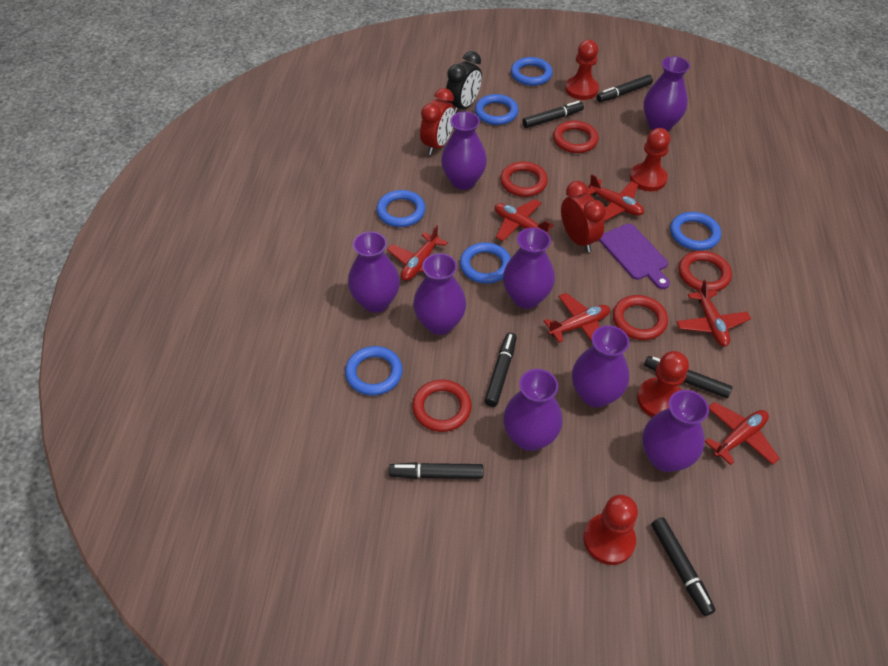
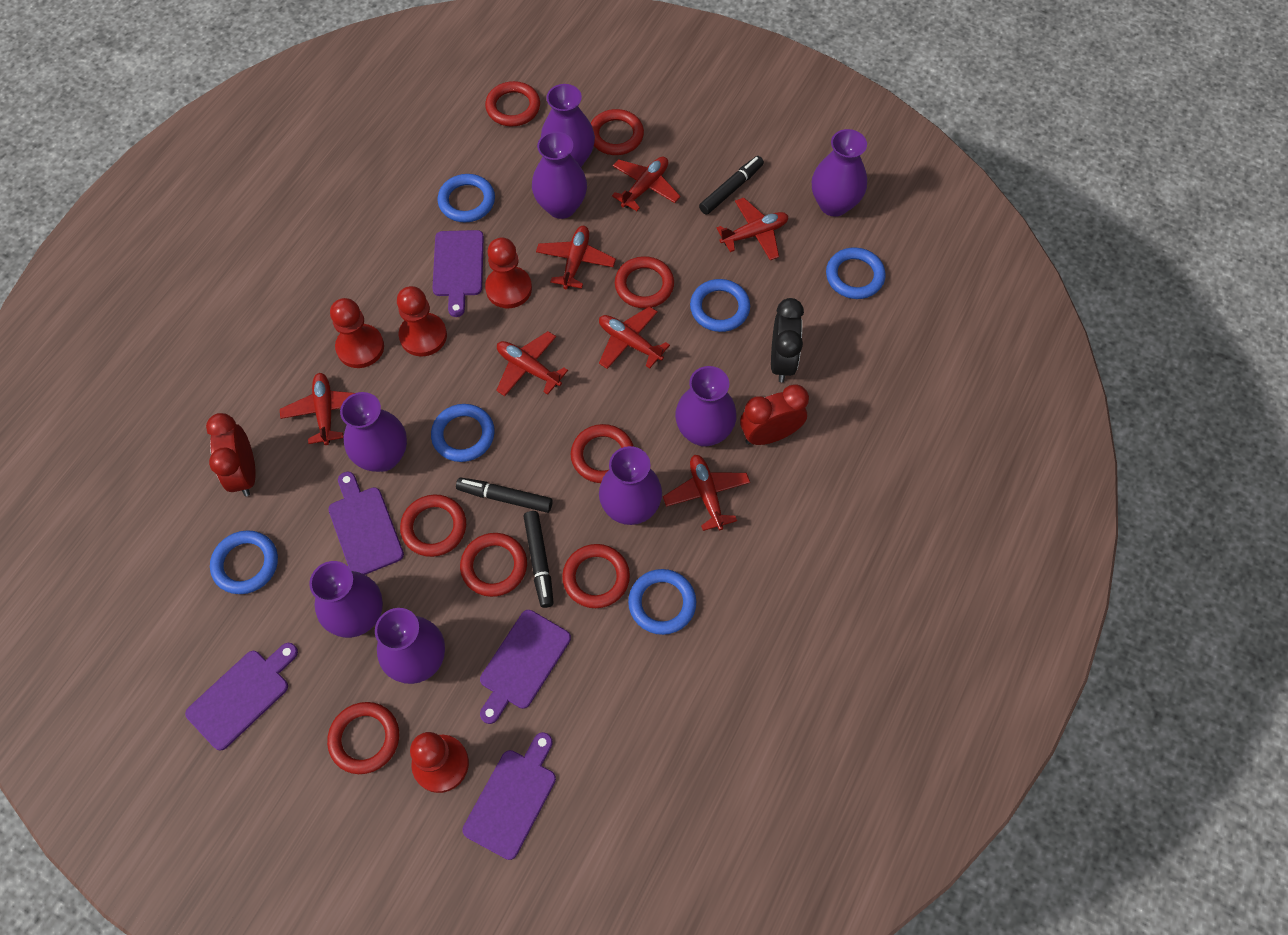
black marker: 6 -> 3
purple cutting board: 1 -> 5
red plane: 6 -> 7
red ring: 5 -> 8

